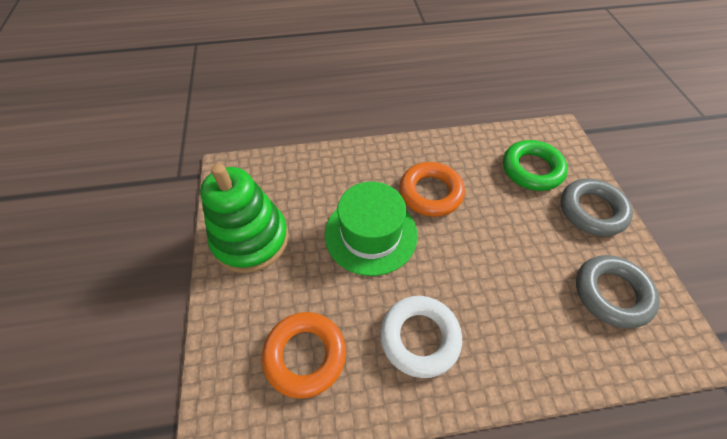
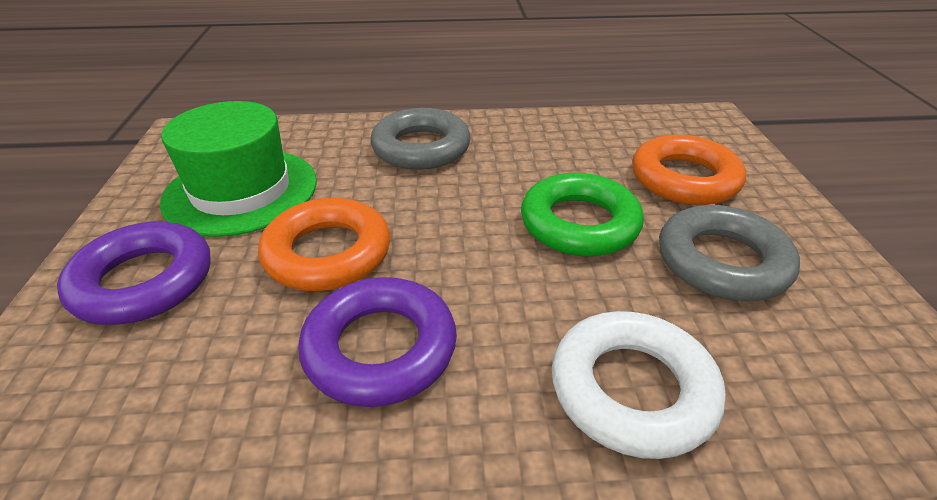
green stacking toy: 1 -> 0
purple ring: 0 -> 2

